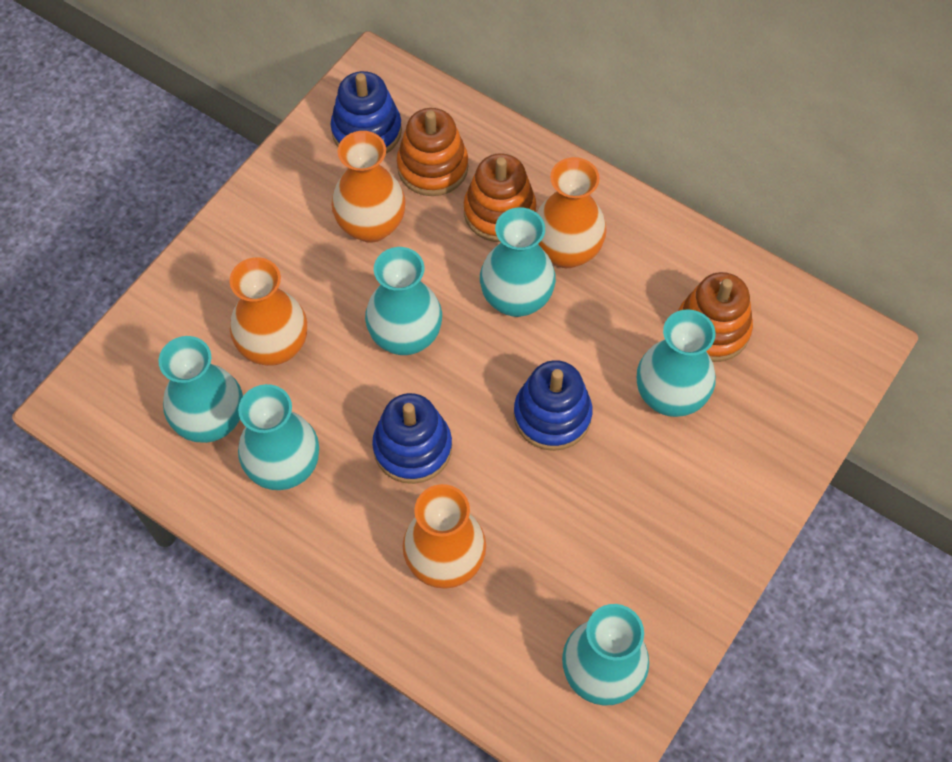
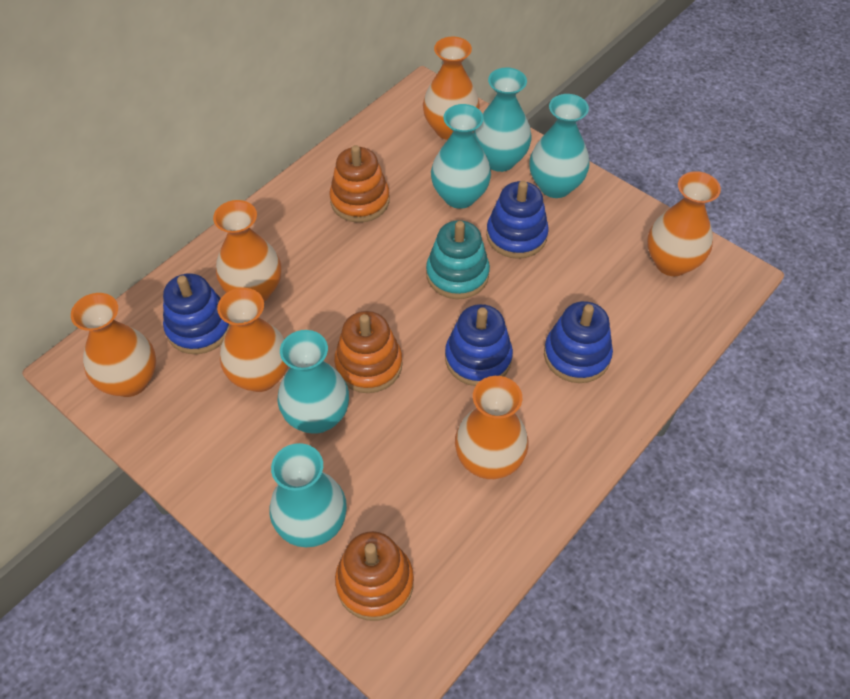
blue stacking toy: 3 -> 4
orange vase: 4 -> 6
turquoise stacking toy: 0 -> 1
turquoise vase: 6 -> 5

